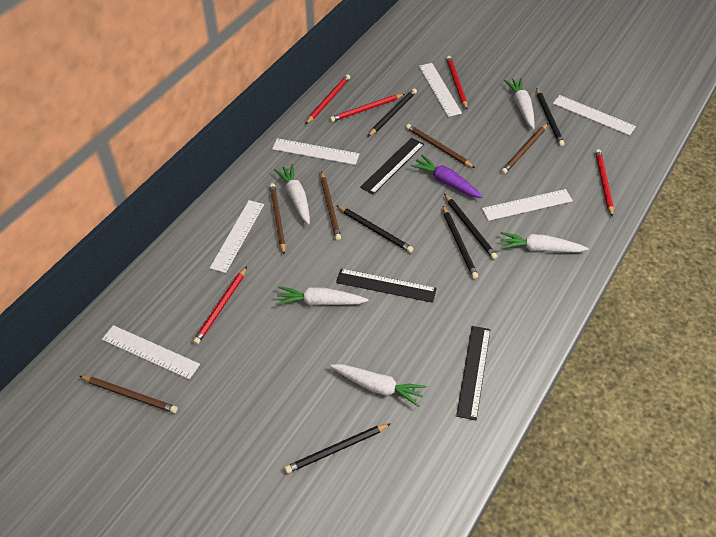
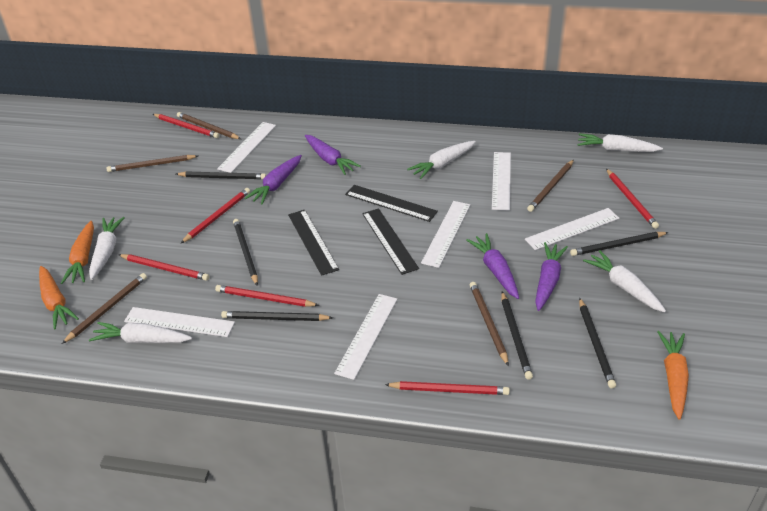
orange carrot: 0 -> 3
purple carrot: 1 -> 4
red pencil: 5 -> 6

